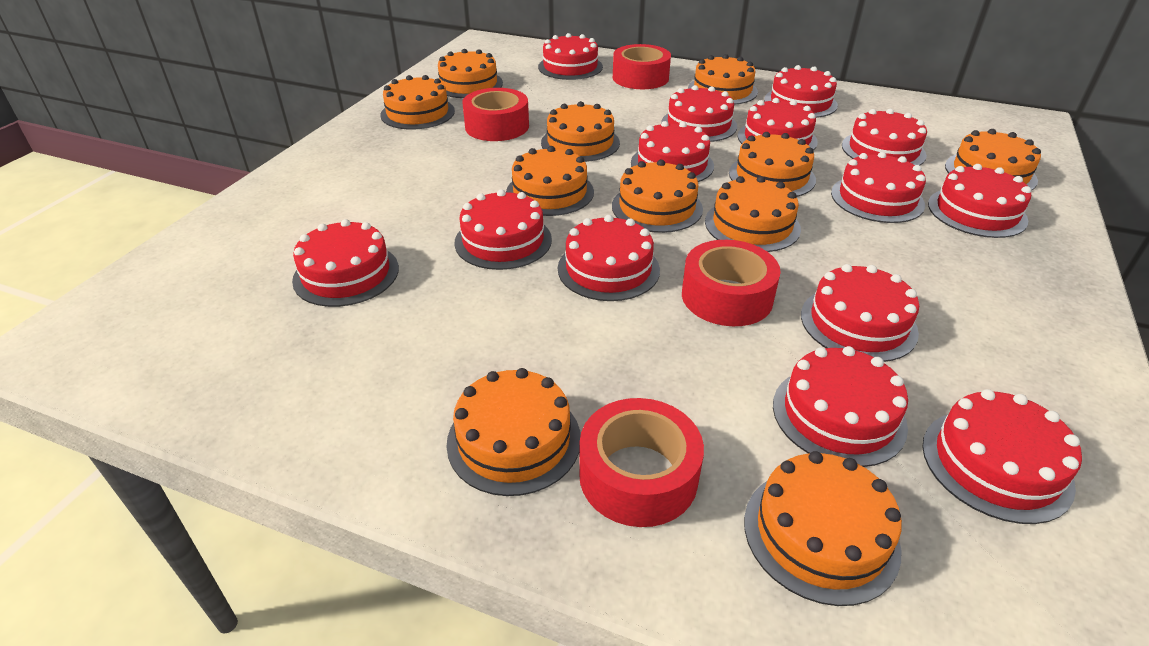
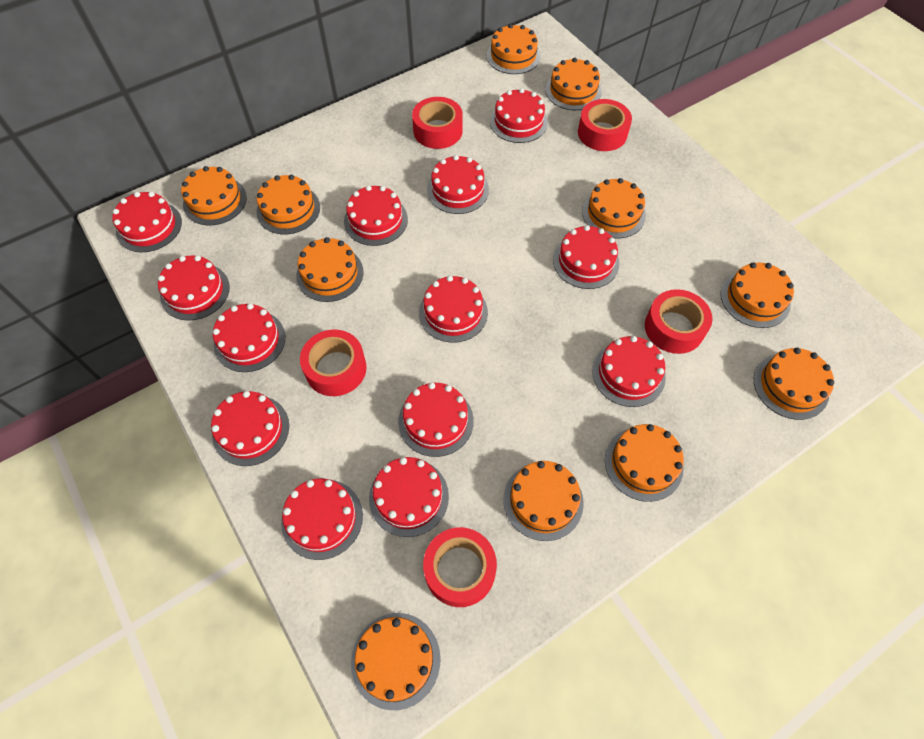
red cake: 14 -> 13
red tape: 4 -> 5

